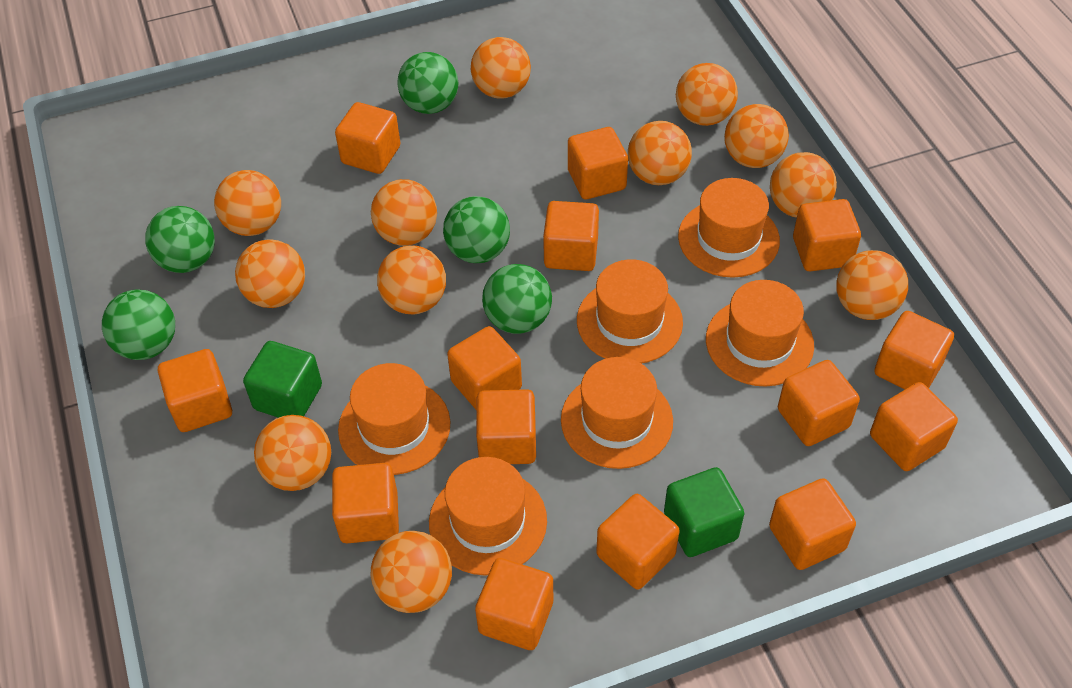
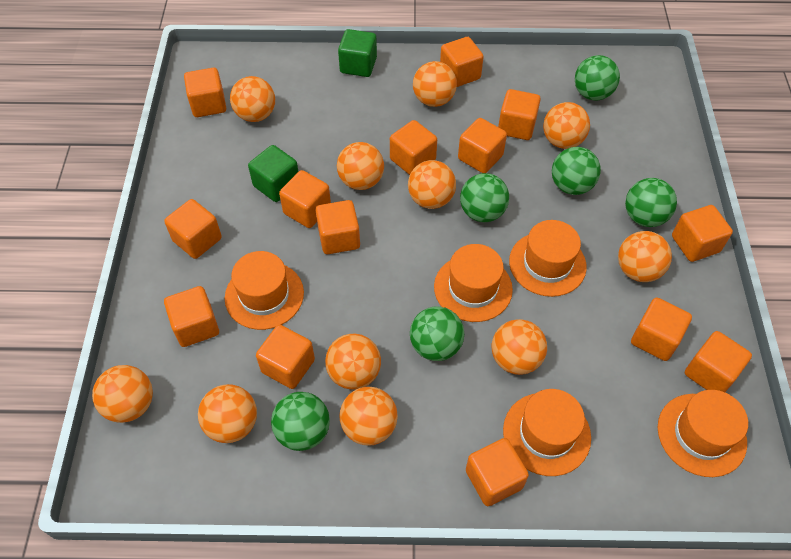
green ball: 5 -> 6
orange ball: 12 -> 11
orange hat: 6 -> 5

